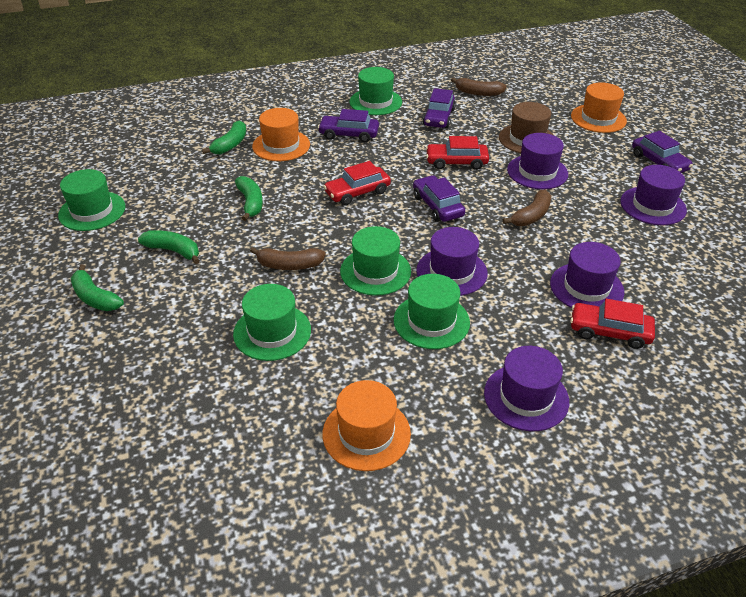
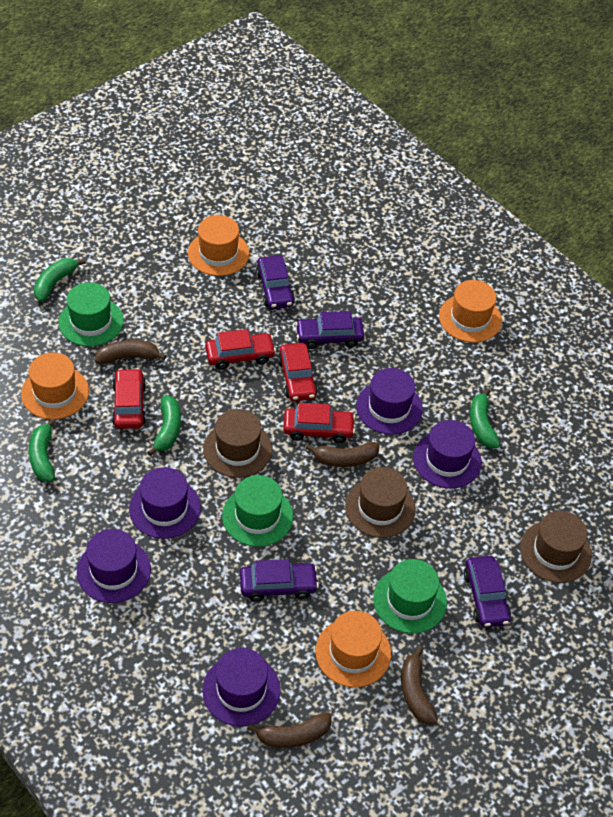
brown banana: 3 -> 4
brown hat: 1 -> 3
green hat: 5 -> 3
orange hat: 3 -> 4
red car: 3 -> 4

